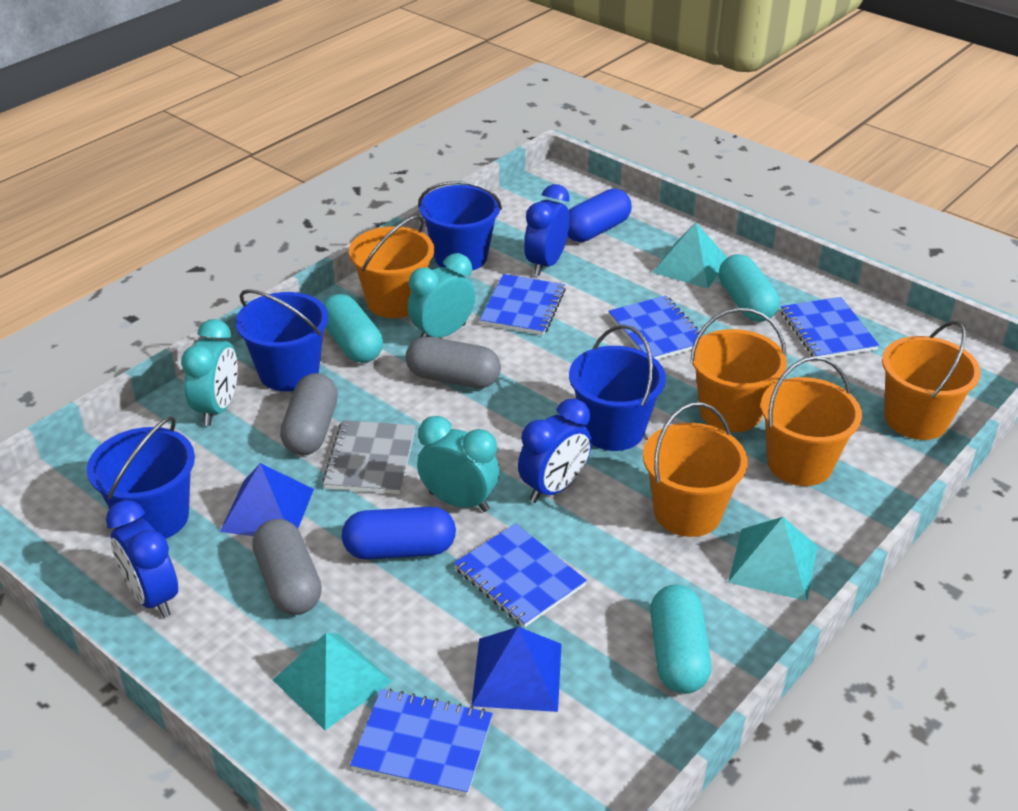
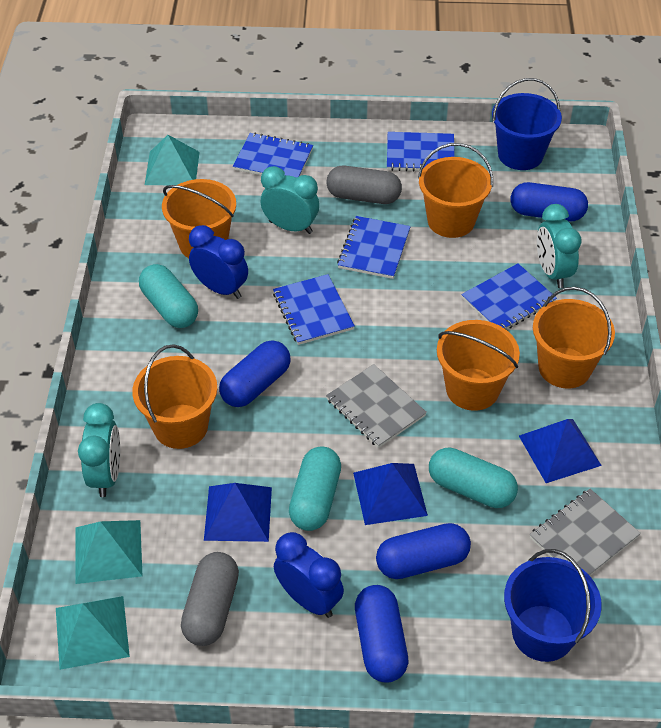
blue bucket: 4 -> 2
blue capsule: 2 -> 4
blue clock: 3 -> 2
blue pyramid: 2 -> 3
grey capsule: 3 -> 2
grey notebook: 1 -> 2

